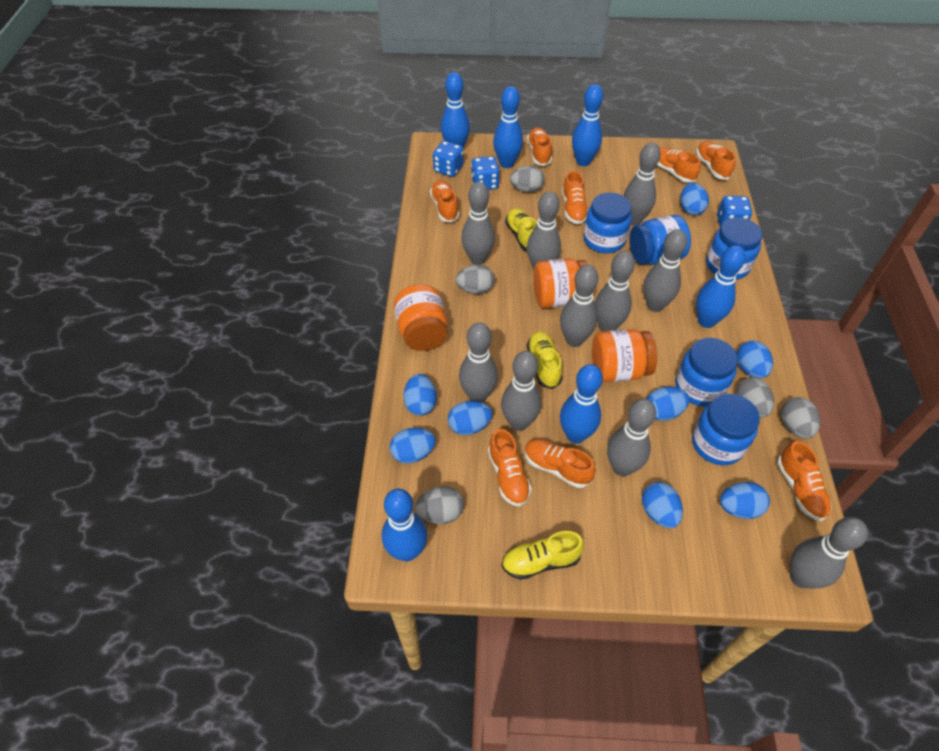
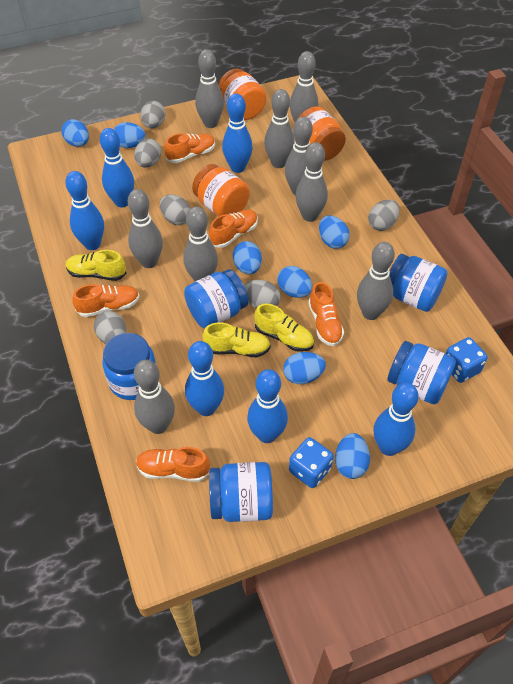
blue dice: 3 -> 2
blue egg: 8 -> 7
grey bowling pin: 10 -> 9
grey egg: 5 -> 6
orange shoe: 8 -> 5

